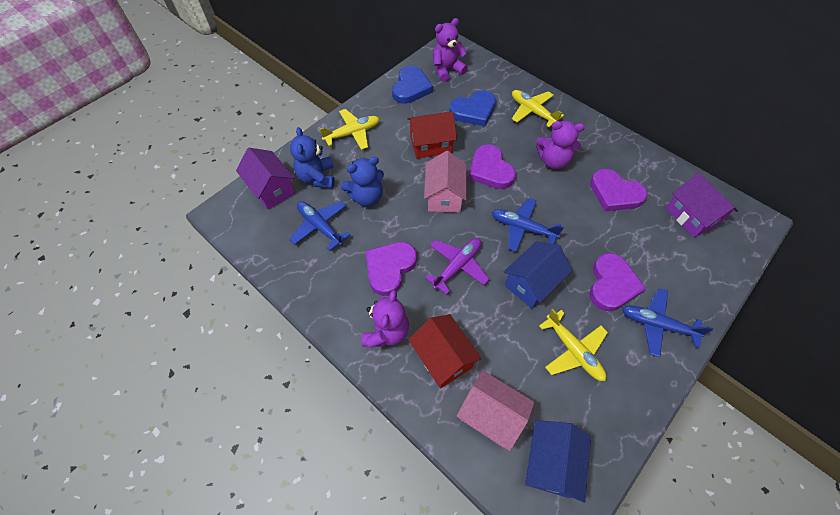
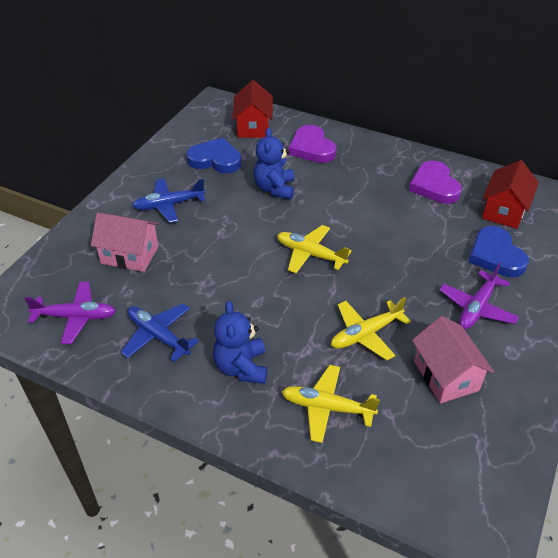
blue house: 2 -> 0
blue plane: 3 -> 2
purple heart: 4 -> 2
purple house: 2 -> 0
purple plane: 1 -> 2
purple teddy bear: 3 -> 0

